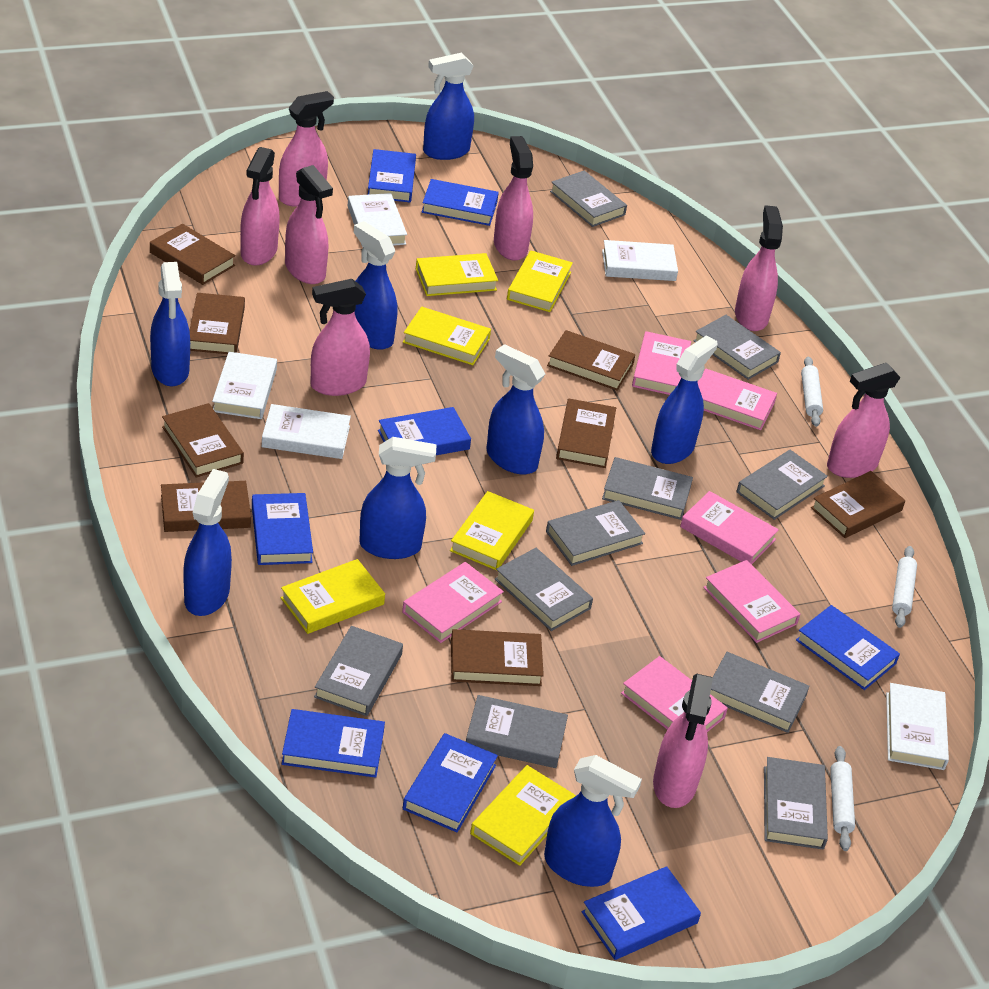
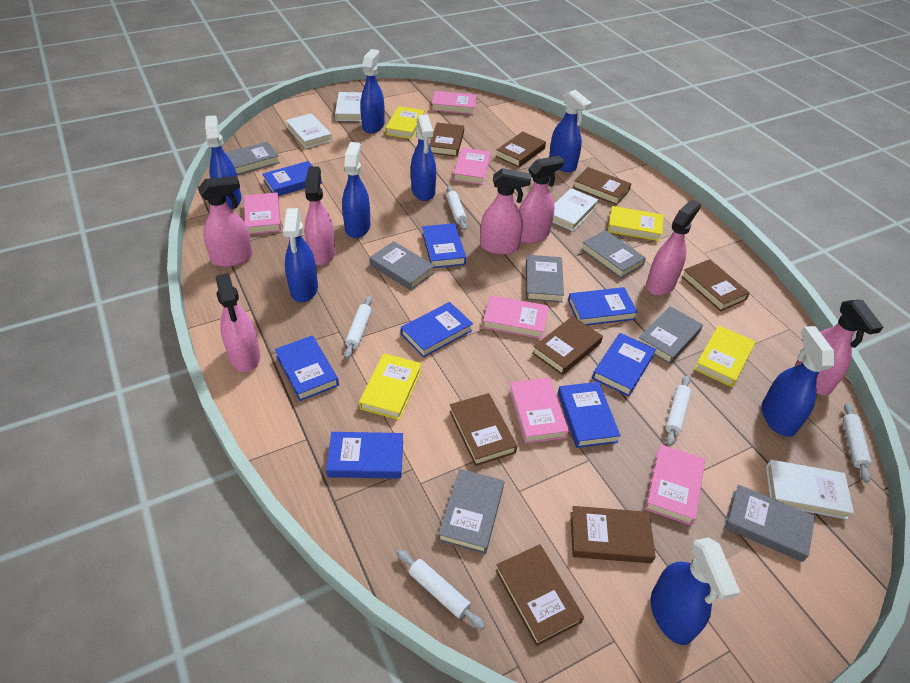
grey book: 10 -> 7
pink spray bottle: 8 -> 7
white book: 5 -> 4
white rolling pin: 3 -> 5
yellow book: 6 -> 4

